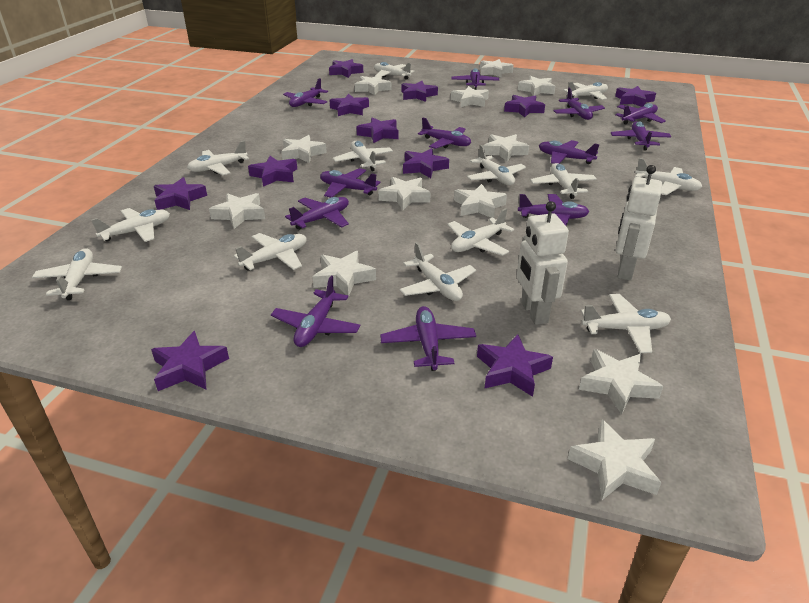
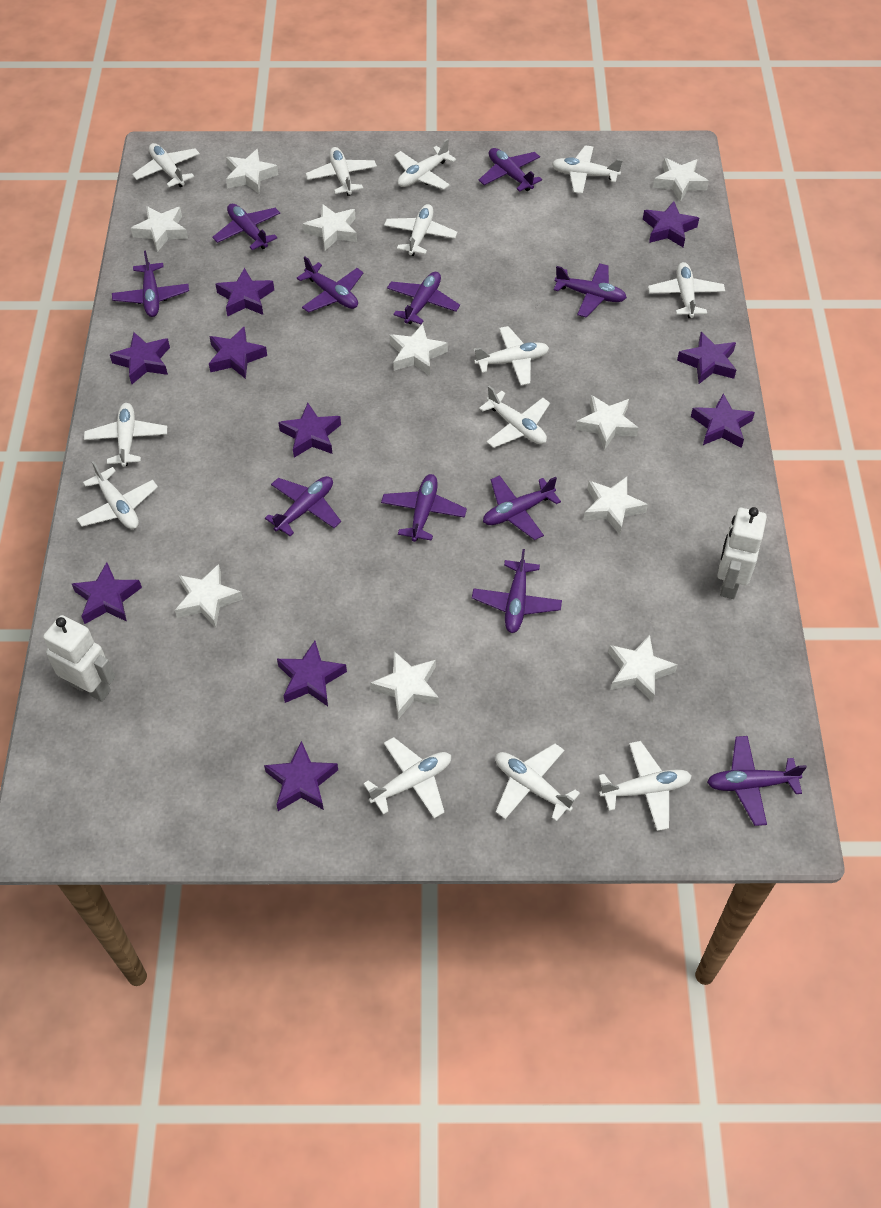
purple plane: 12 -> 11
purple star: 11 -> 10
white star: 12 -> 10

